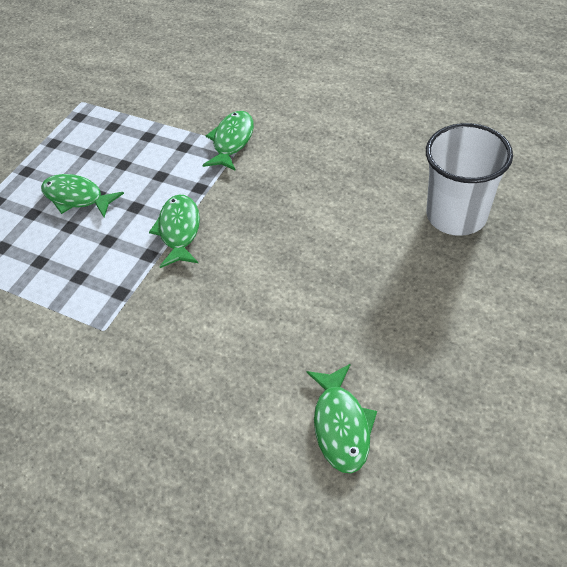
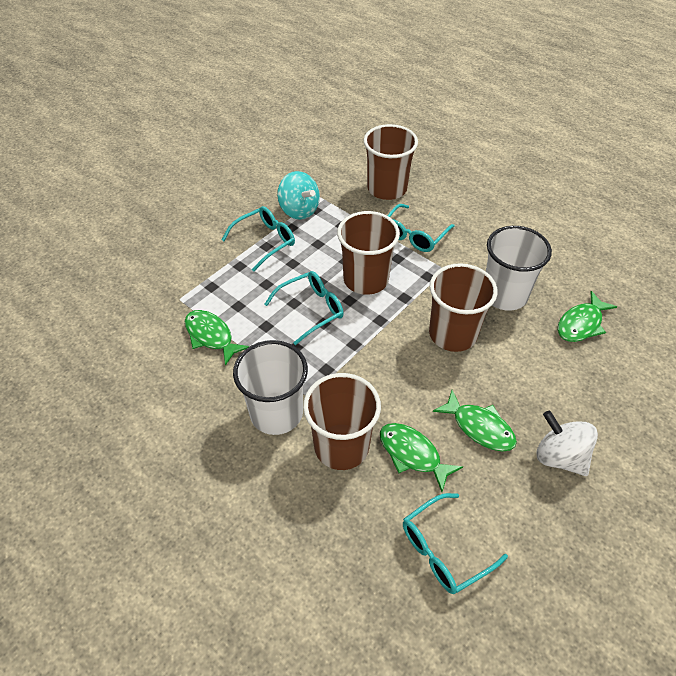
brown cup: 0 -> 4
turquoise glasses: 0 -> 4
turquoise spinning top: 0 -> 1
white cup: 1 -> 2
white spinning top: 0 -> 1

